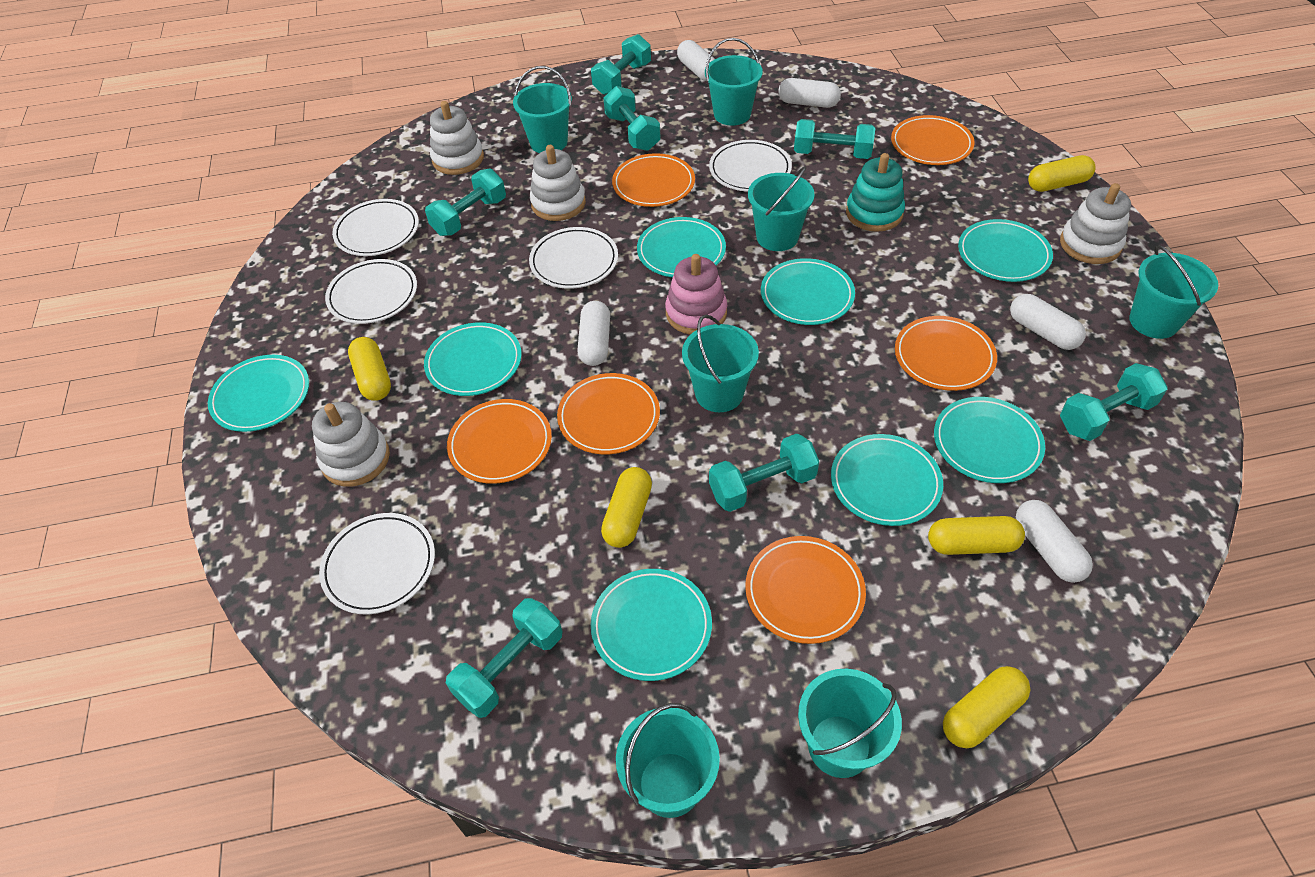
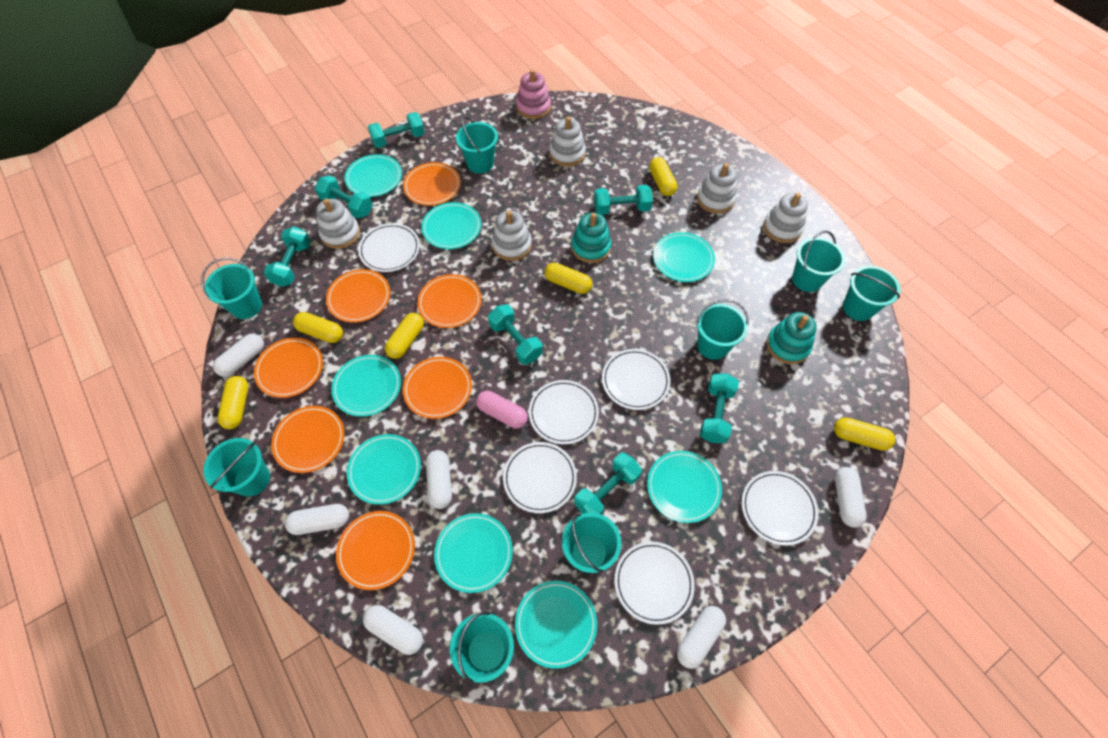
orange plate: 6 -> 7
pink capsule: 0 -> 1
turquoise bucket: 7 -> 8
turquoise stacking toy: 1 -> 2
white capsule: 5 -> 6
white plate: 5 -> 6
white stacking toy: 4 -> 5
yellow capsule: 5 -> 6

